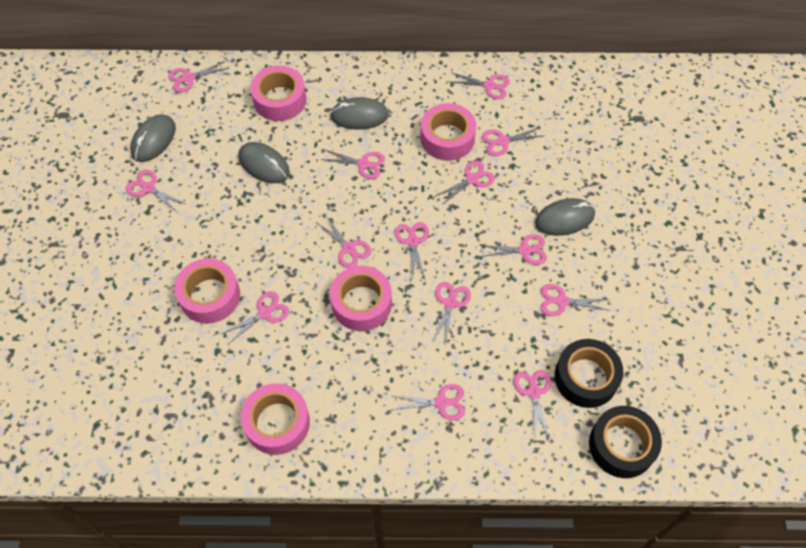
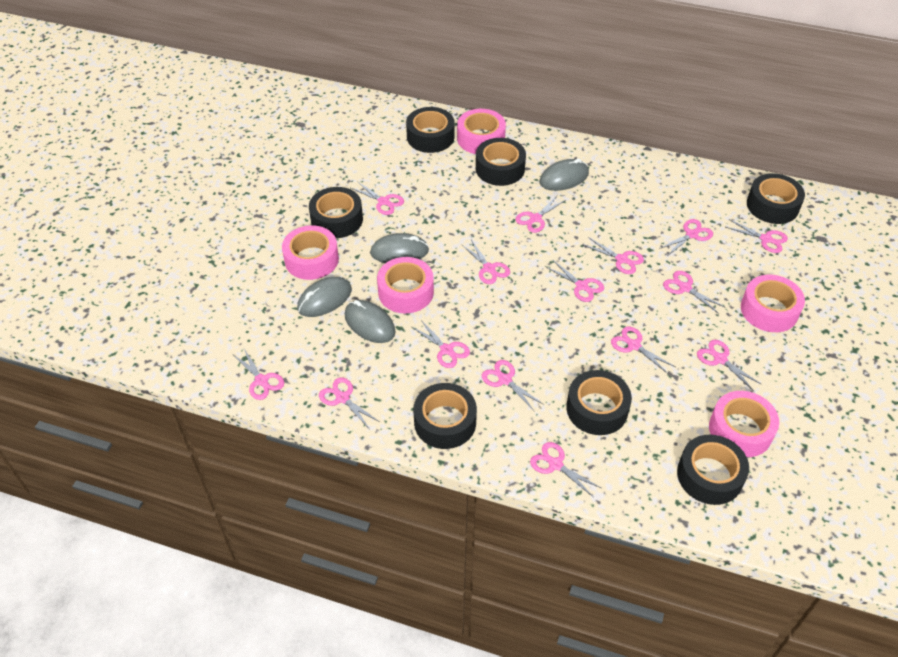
black tape: 2 -> 7
pink scissors: 14 -> 15

